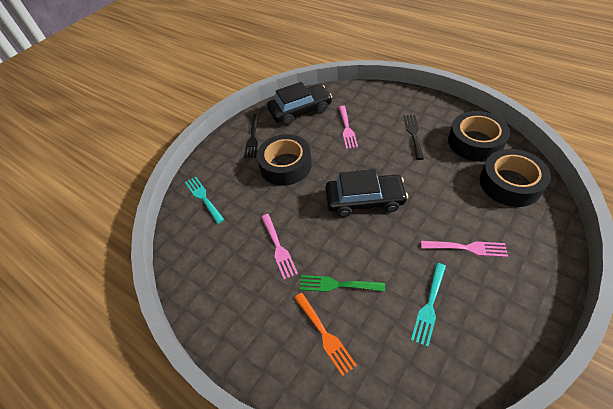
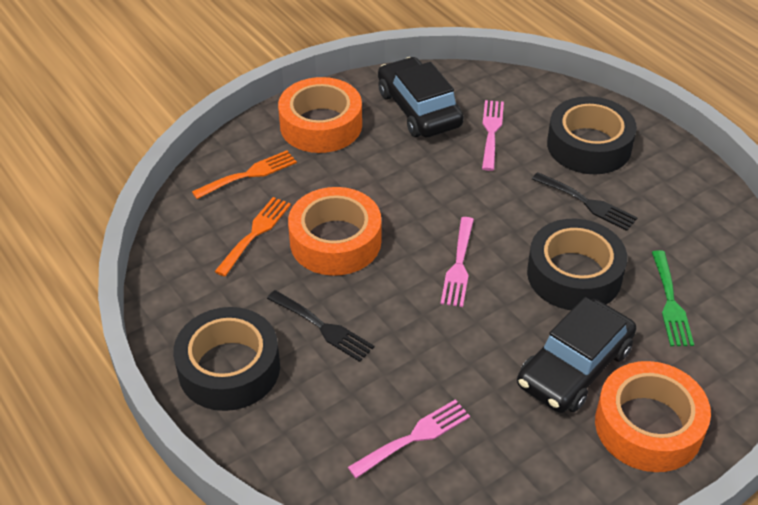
orange fork: 1 -> 2
orange tape: 0 -> 3
turquoise fork: 2 -> 0

